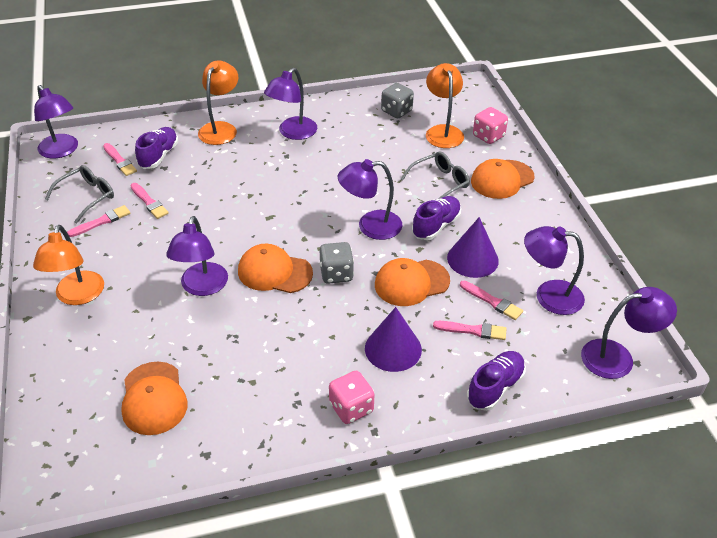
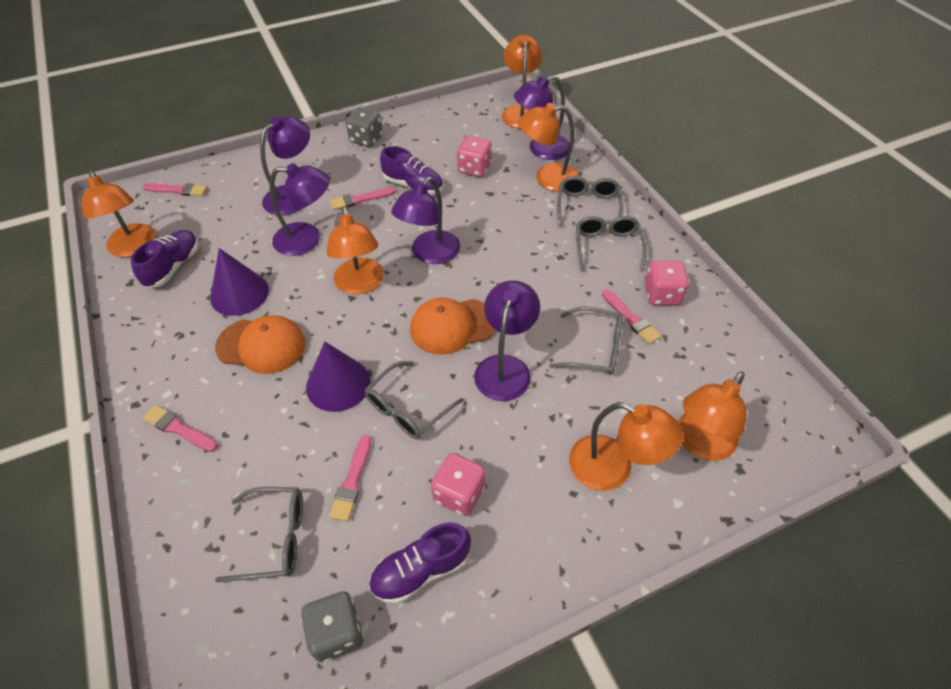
grey glasses: 2 -> 5
orange cap: 4 -> 2
orange lamp: 3 -> 6
pink dice: 2 -> 3
purple lamp: 6 -> 5

